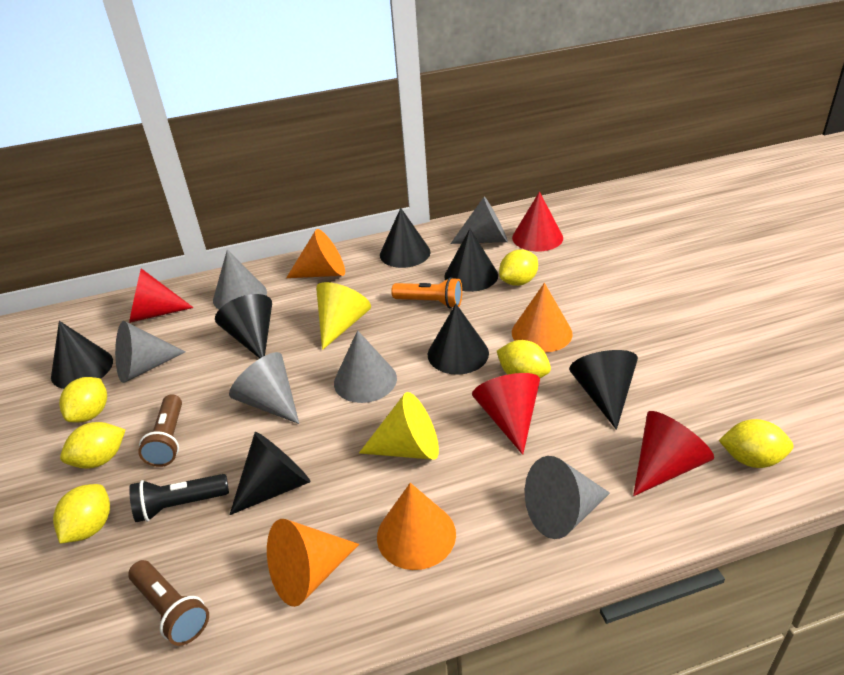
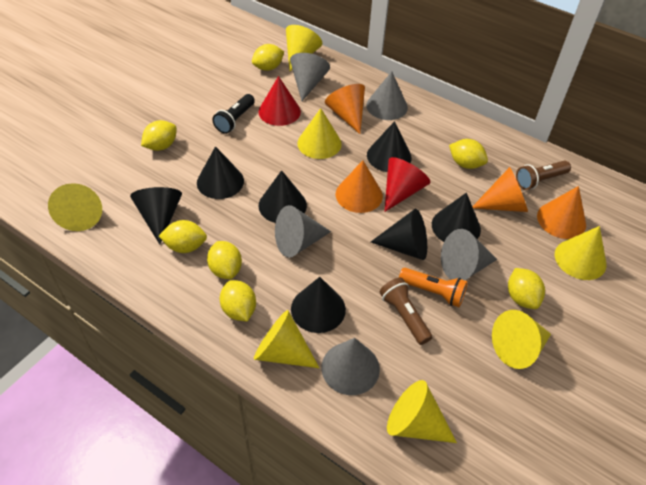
grey cone: 6 -> 5
red cone: 4 -> 2
yellow cone: 2 -> 7
yellow lemon: 6 -> 7

